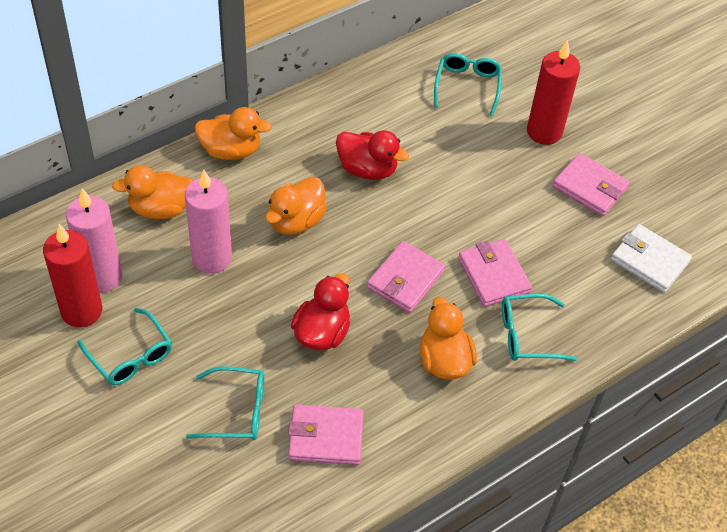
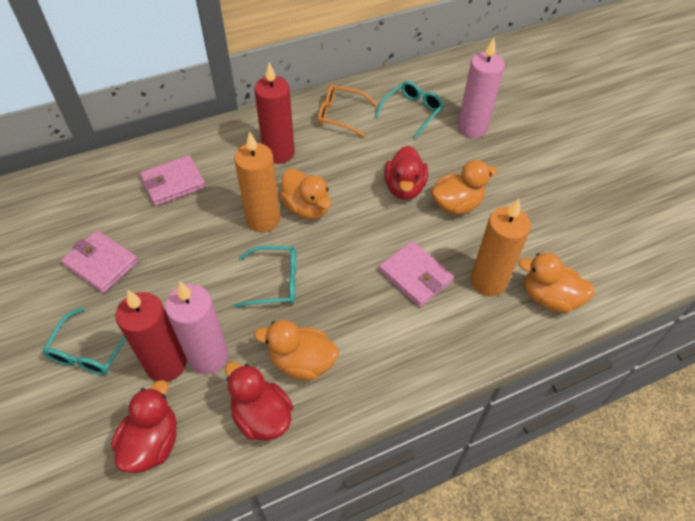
orange candle: 0 -> 2
orange glasses: 0 -> 1
pink wallet: 4 -> 3
red duck: 2 -> 3
turquoise glasses: 4 -> 3
white wallet: 1 -> 0

